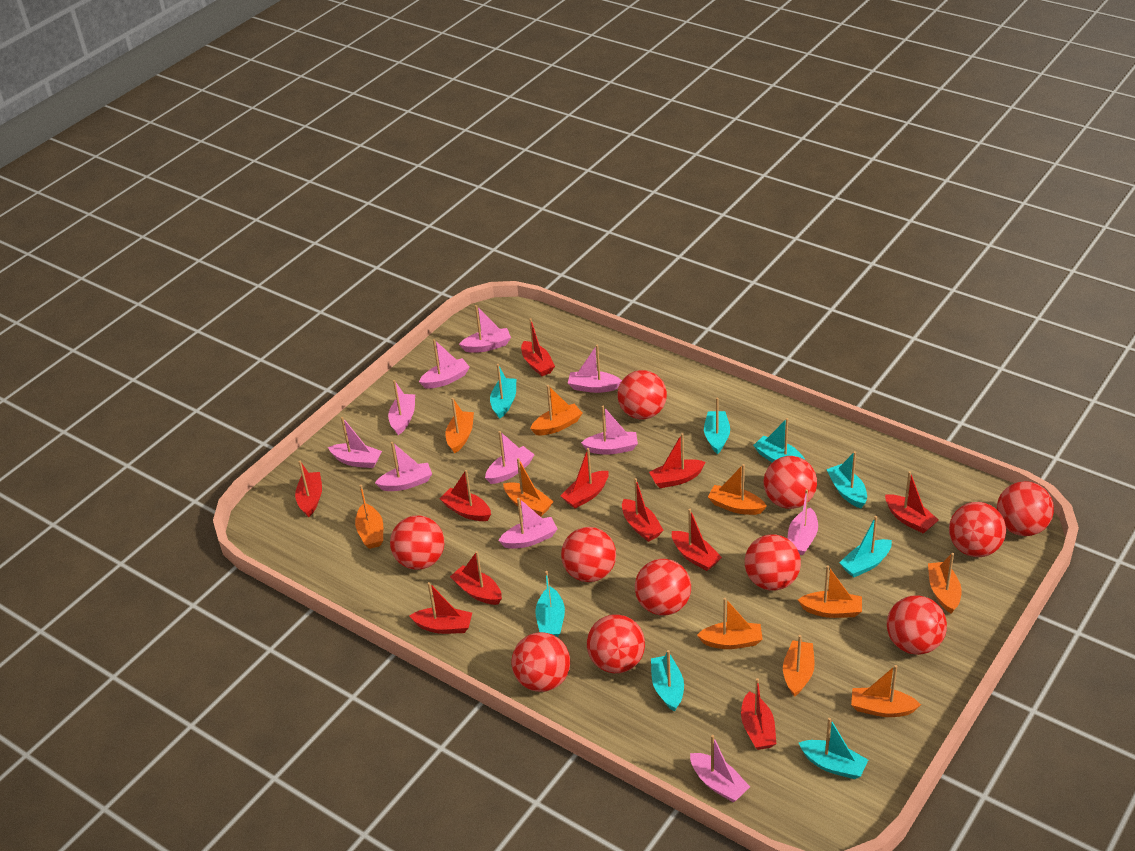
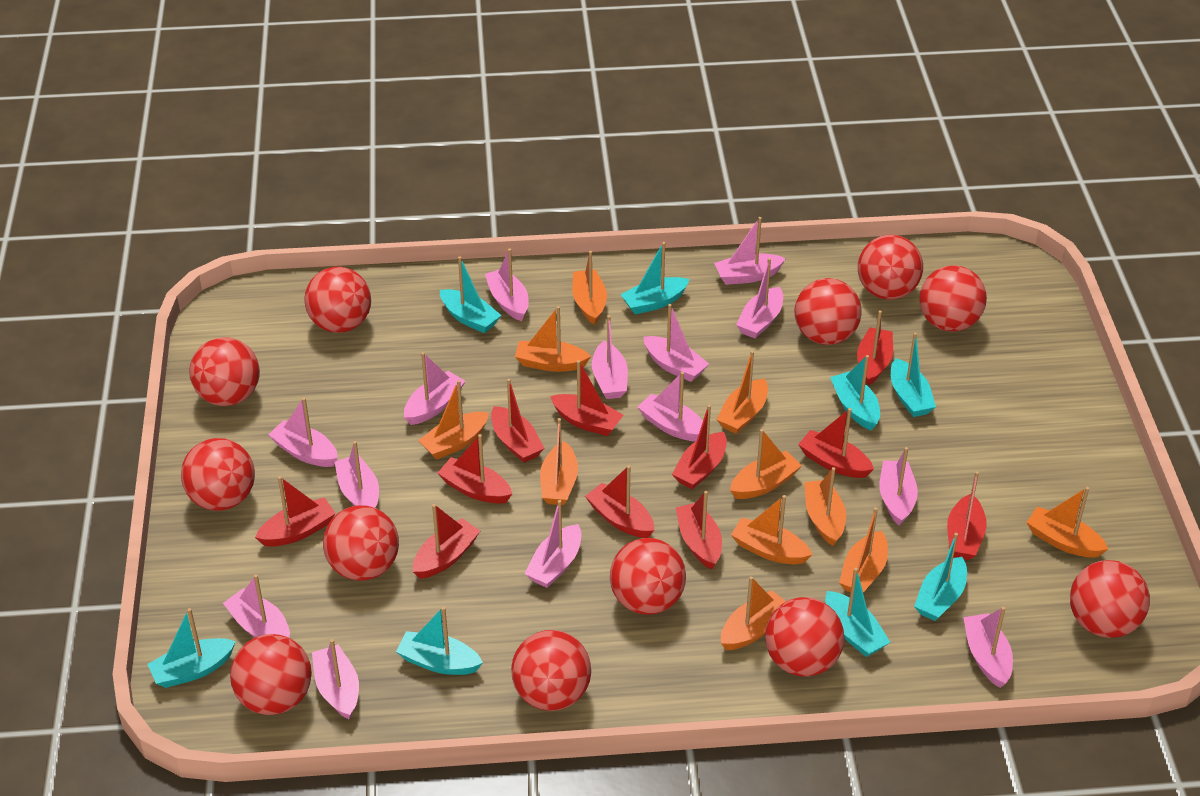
orange boat: 10 -> 11
pink boat: 11 -> 14
red ball: 11 -> 12

